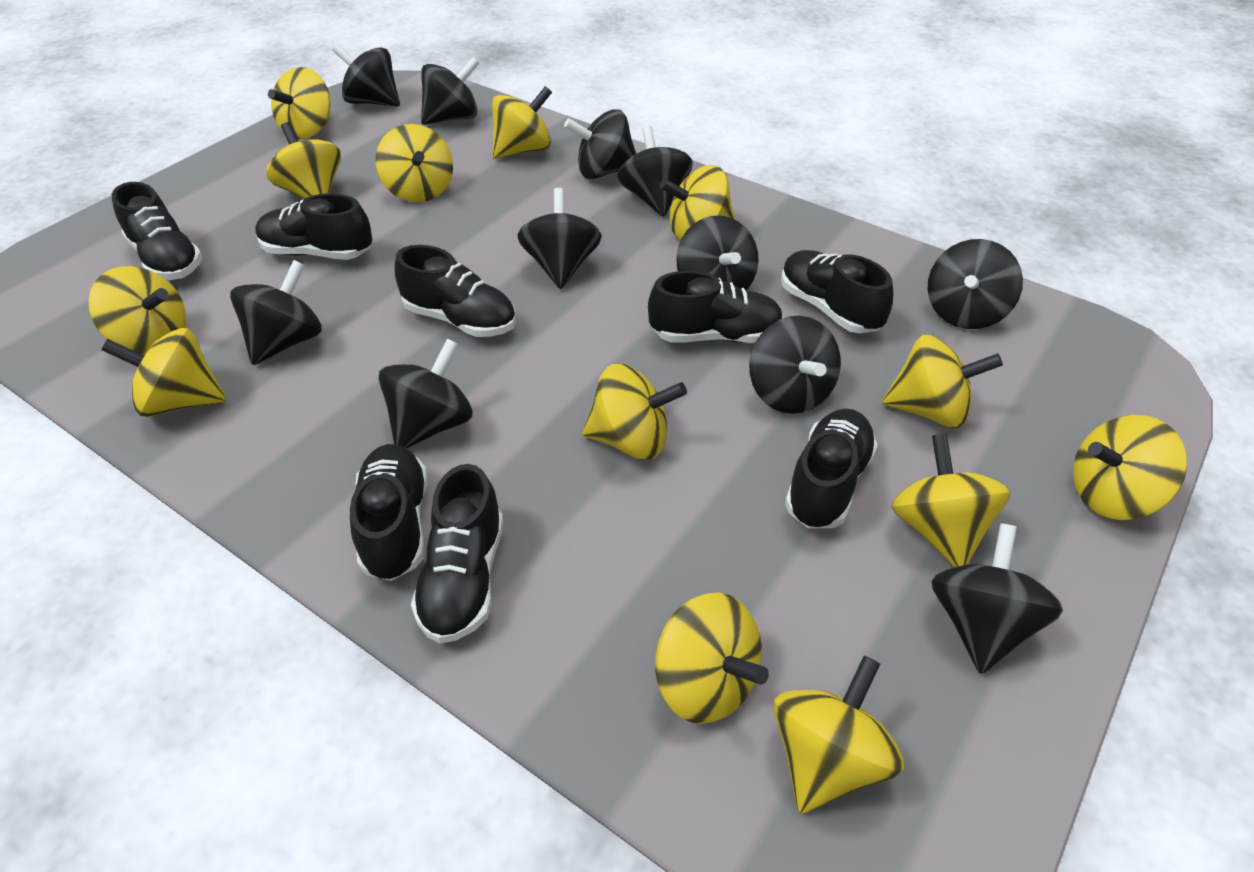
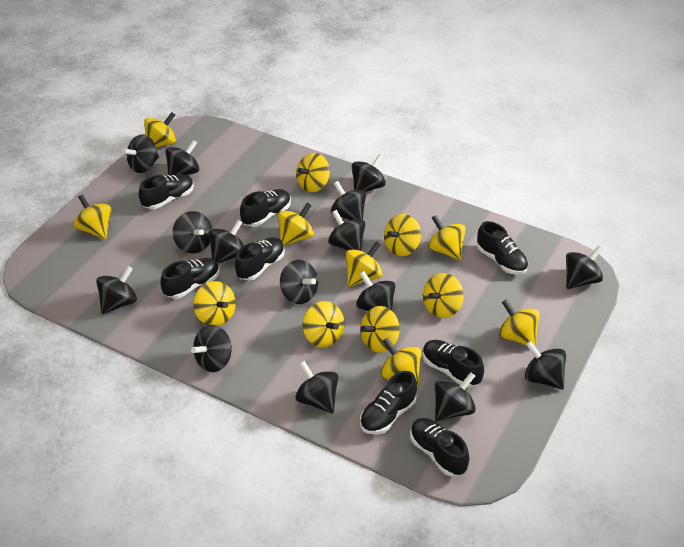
black spinning top: 11 -> 15

